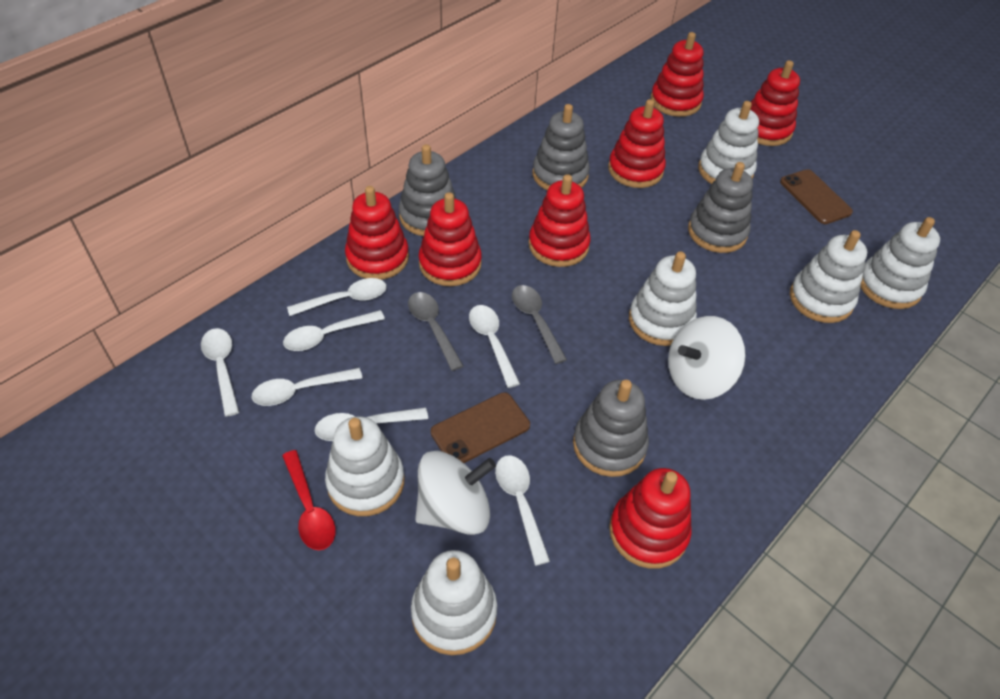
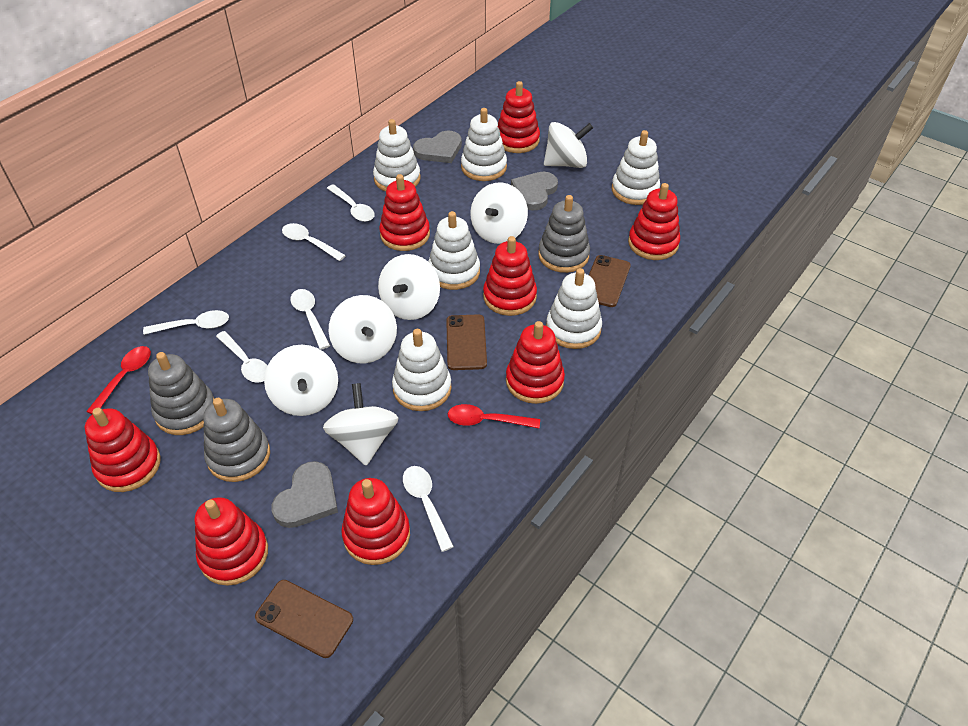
brown phone: 2 -> 3
grey heart: 0 -> 3
grey spoon: 2 -> 0
grey stacking toy: 4 -> 3
red spoon: 1 -> 2
red stacking toy: 7 -> 8
white spinning top: 2 -> 6
white spoon: 7 -> 6

